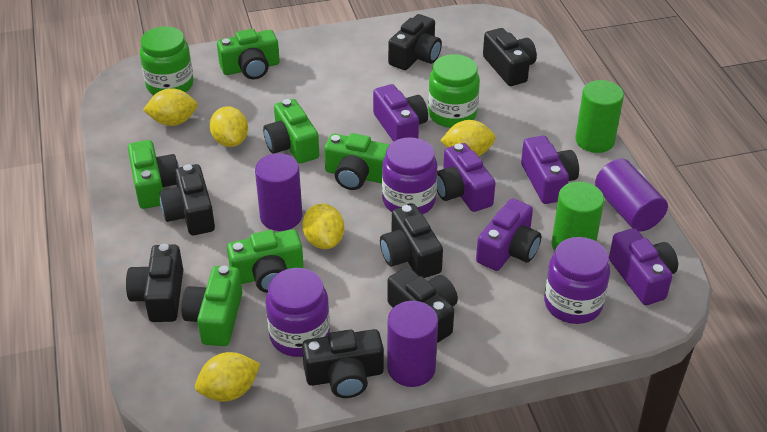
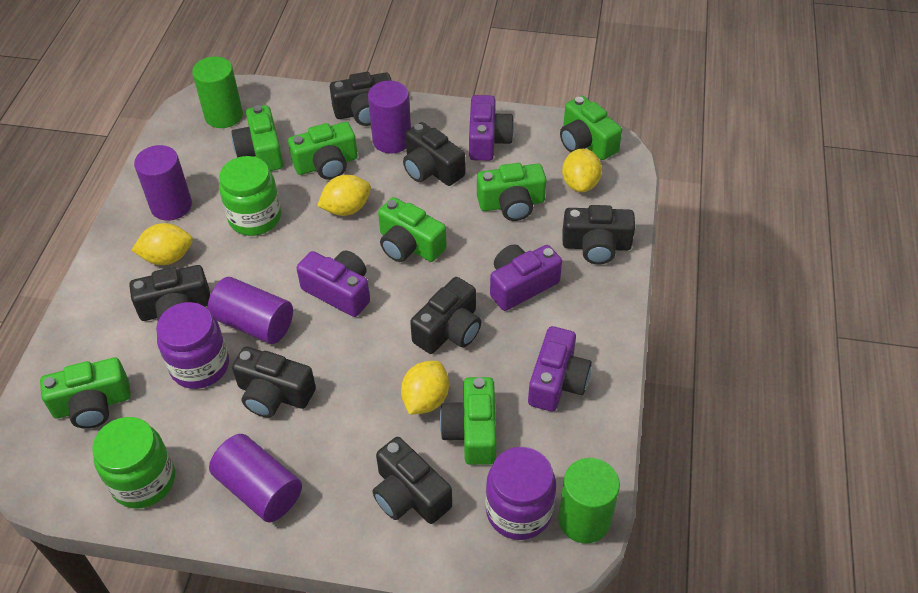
green camera: 6 -> 7
purple camera: 5 -> 4
purple cylinder: 3 -> 4
purple jar: 3 -> 2
yellow lemon: 5 -> 4

